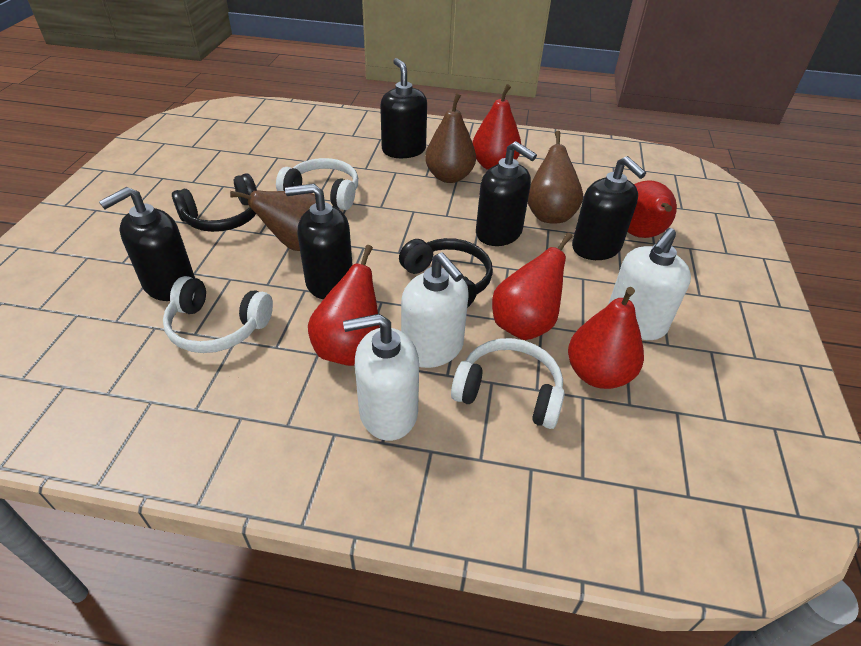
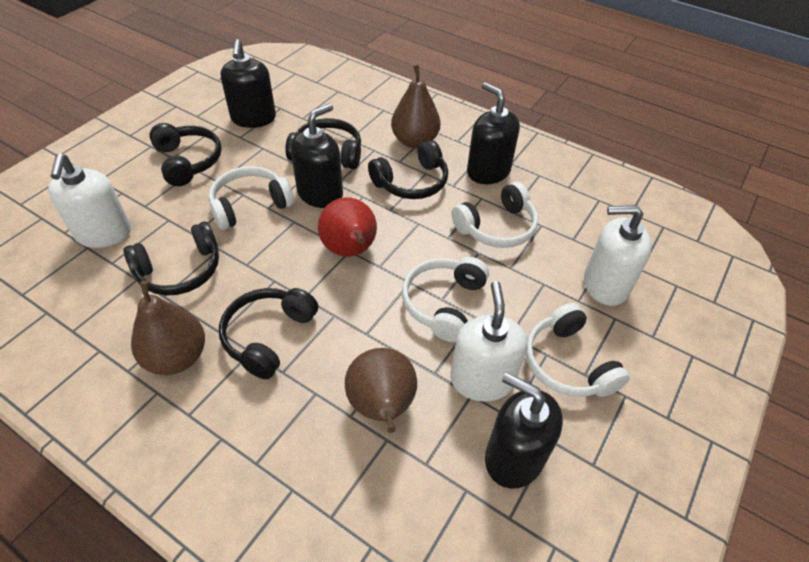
black headphones: 2 -> 5
black soap dispenser: 5 -> 4
red pear: 5 -> 1
white headphones: 3 -> 4

